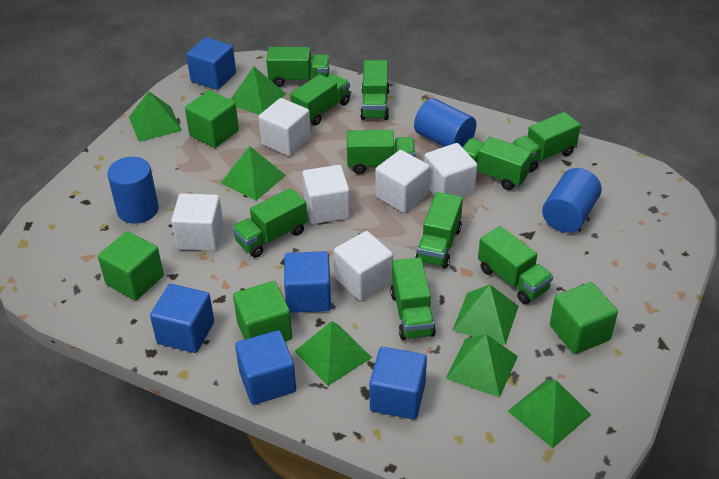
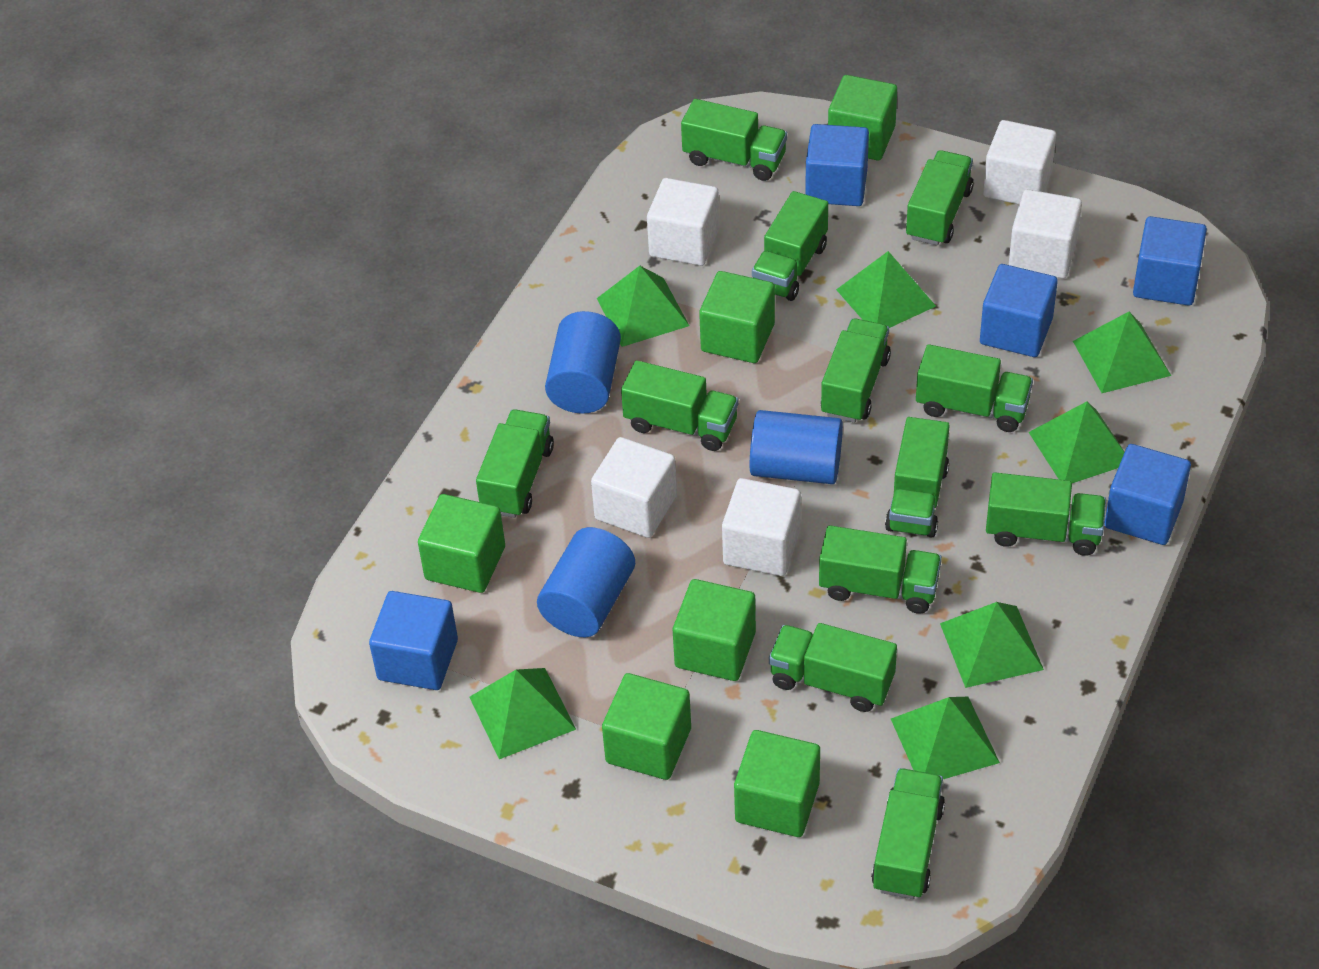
green cube: 4 -> 6
green truck: 10 -> 12
white cube: 6 -> 5

